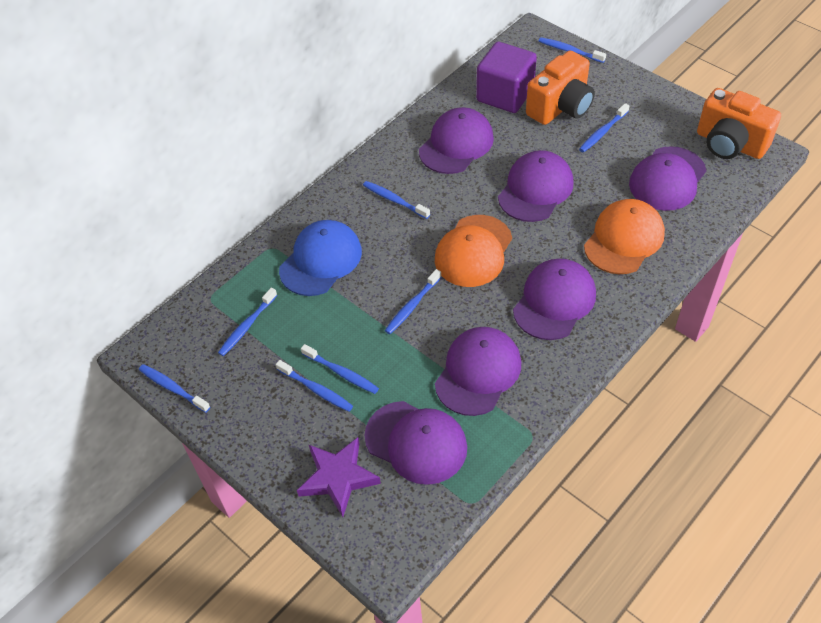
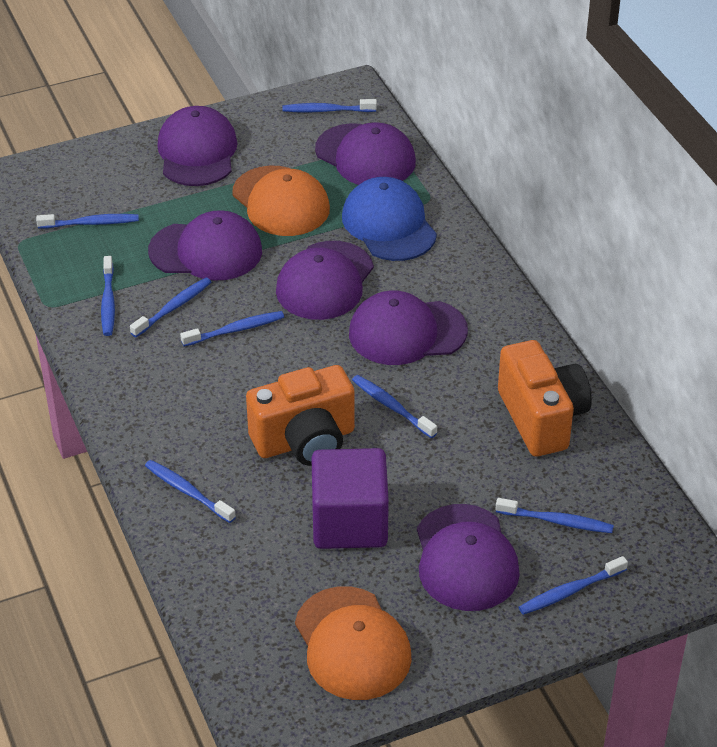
blue toothbrush: 8 -> 9
purple star: 1 -> 0

